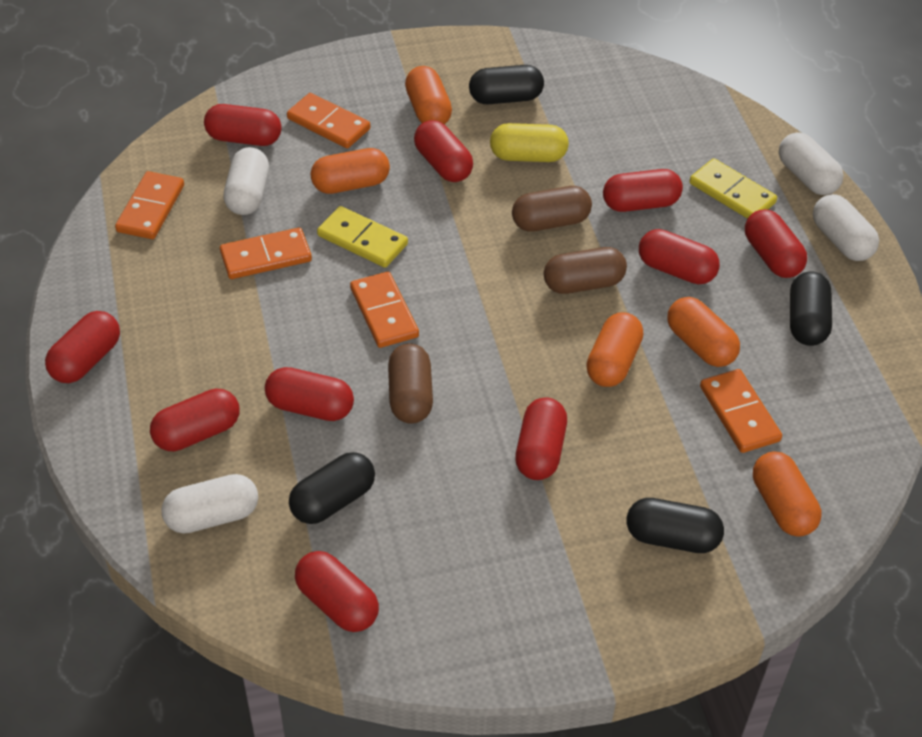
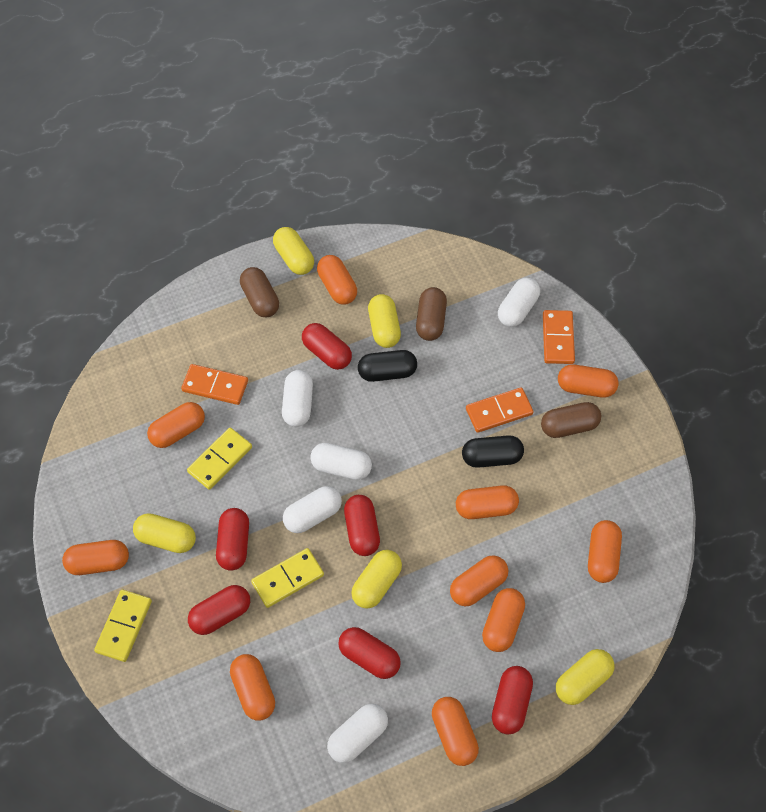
black capsule: 4 -> 2
orange capsule: 5 -> 10
orange domino: 5 -> 3
red capsule: 10 -> 6
white capsule: 4 -> 5
yellow capsule: 1 -> 5
yellow domino: 2 -> 3

